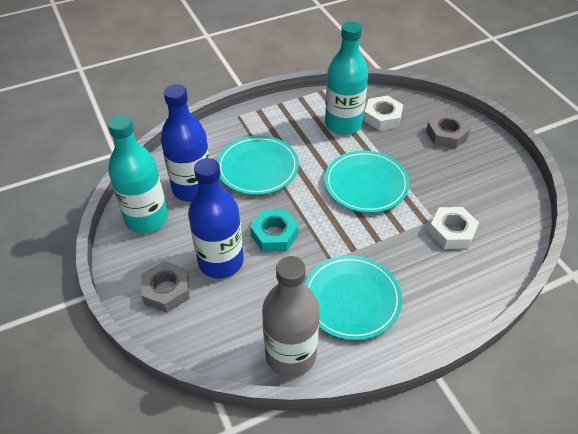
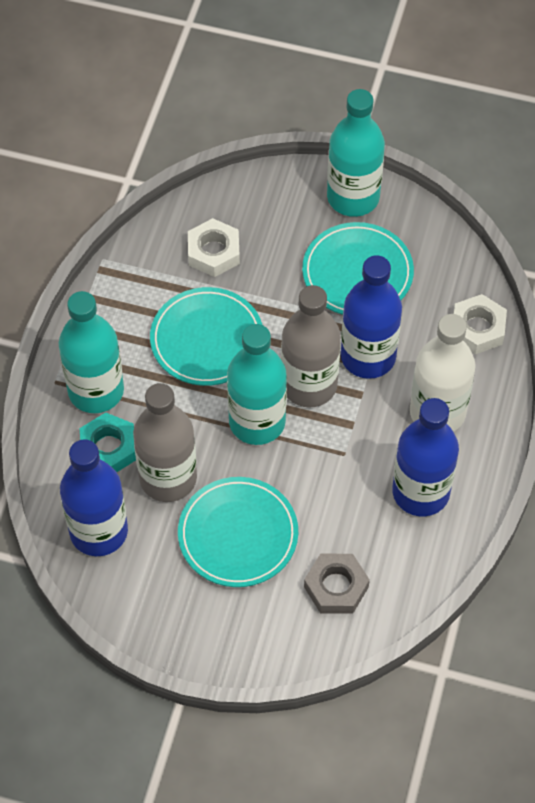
blue bottle: 2 -> 3
grey bottle: 1 -> 2
grey nut: 2 -> 1
turquoise bottle: 2 -> 3
white bottle: 0 -> 1

